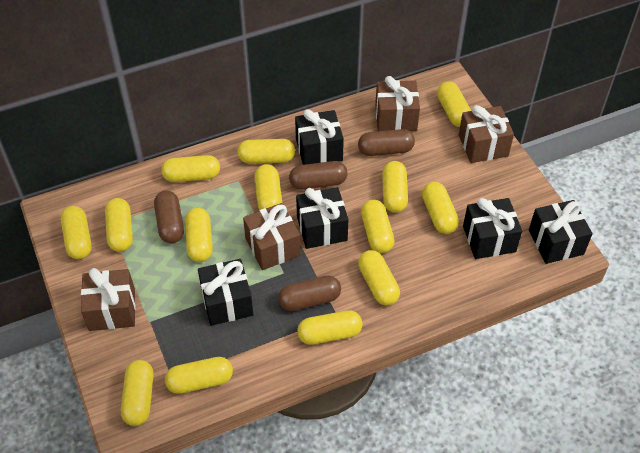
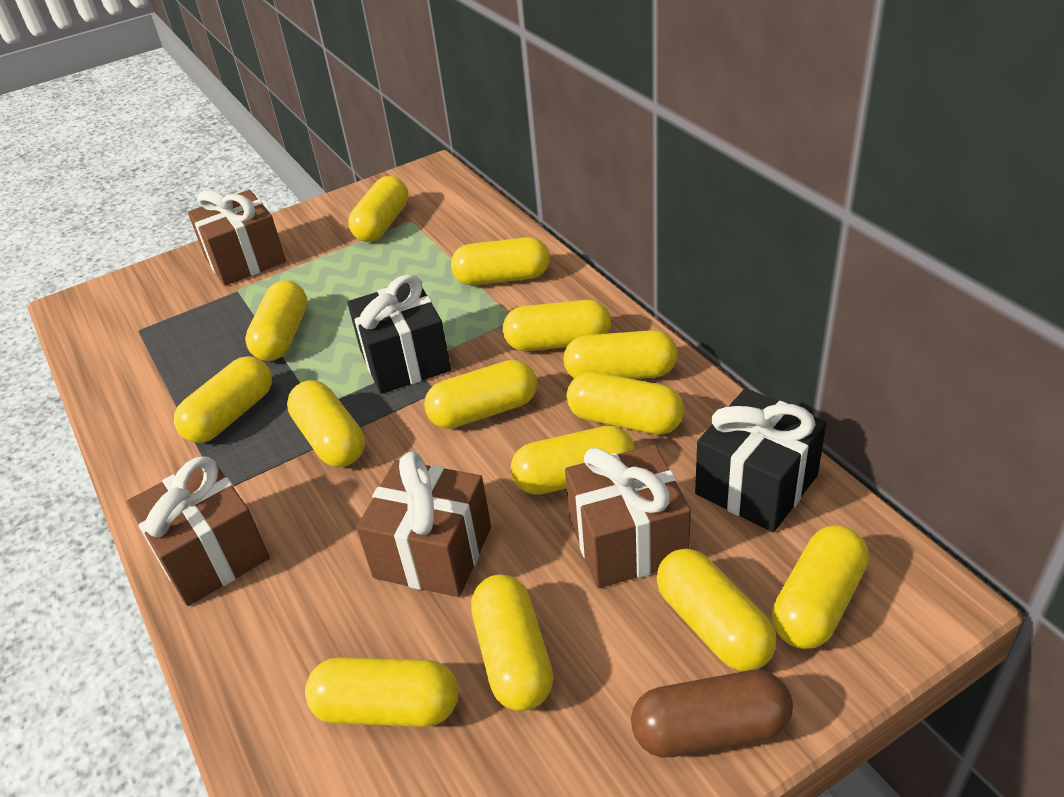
black gift: 5 -> 2
brown capsule: 4 -> 1

